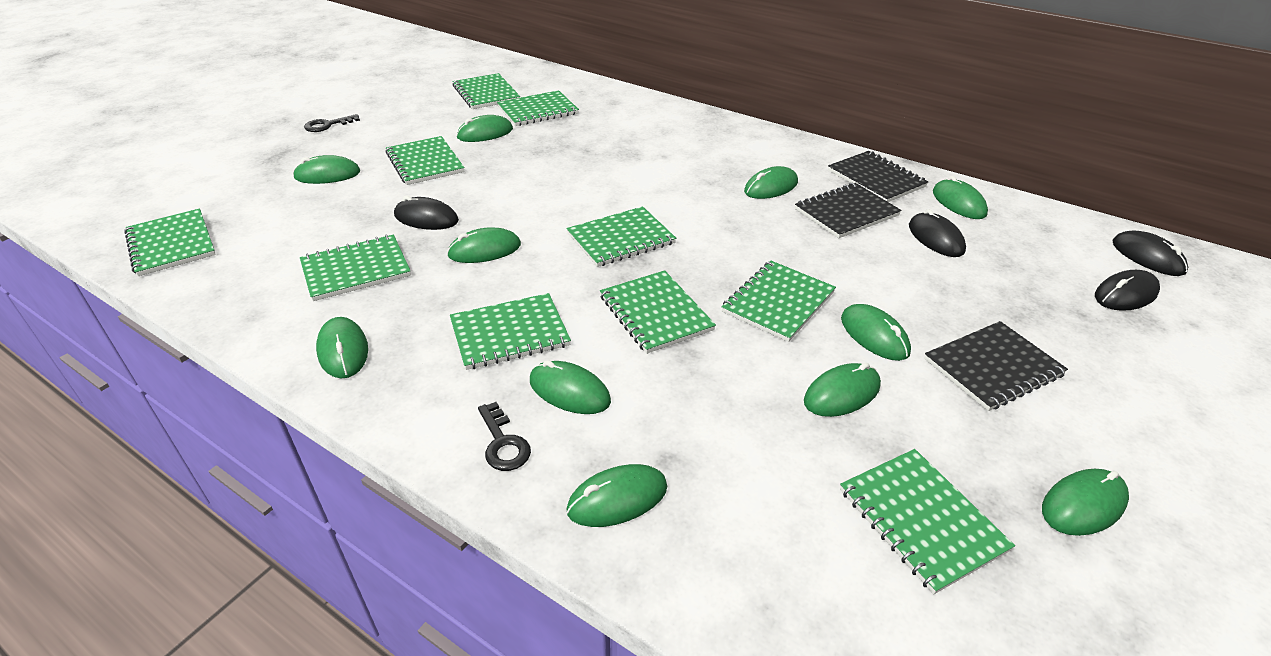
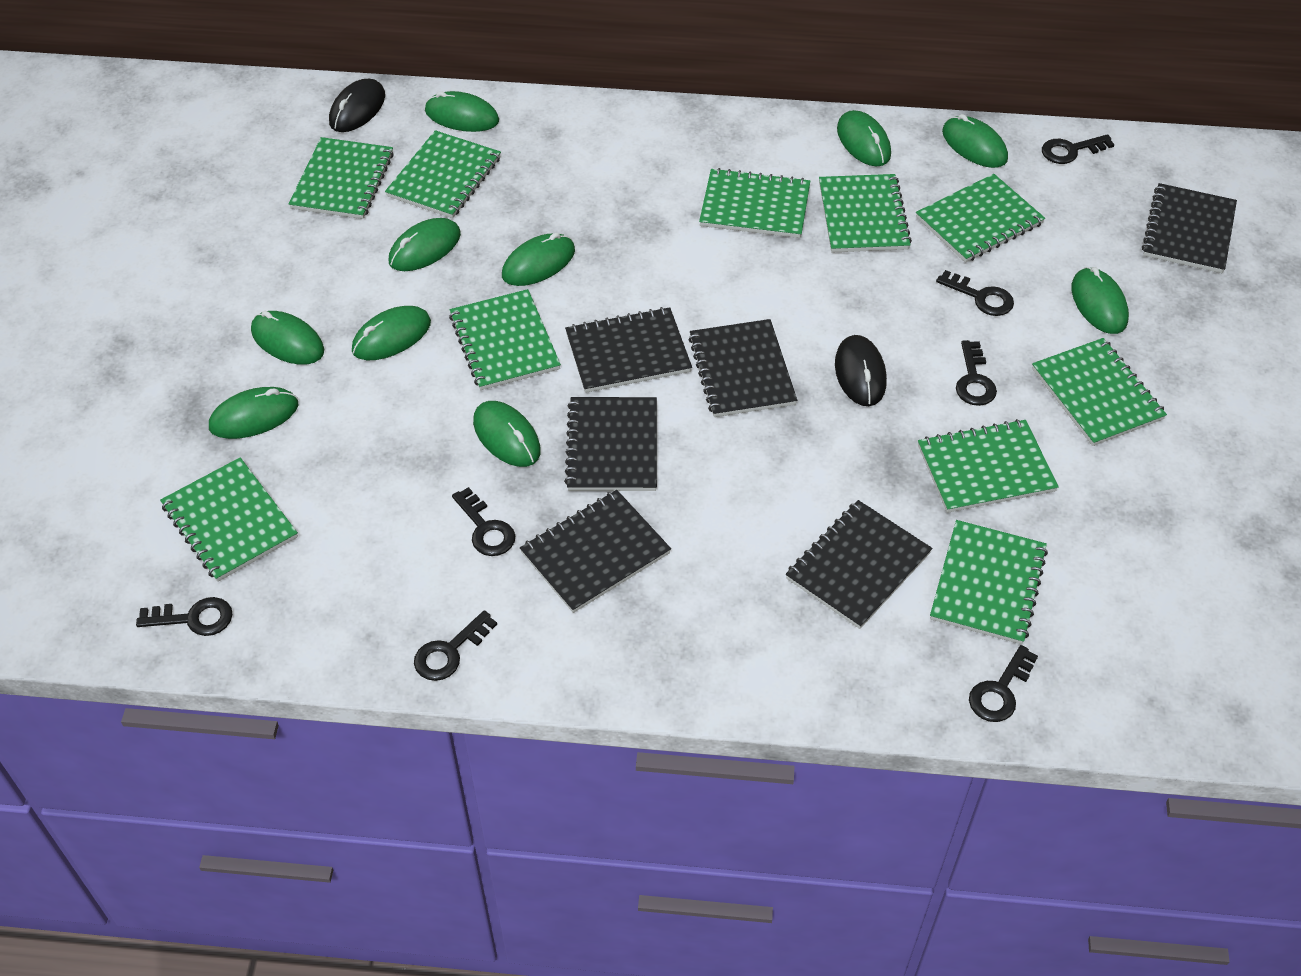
black key: 2 -> 7
black mouse: 4 -> 2
black notebook: 3 -> 6
green mouse: 11 -> 10

